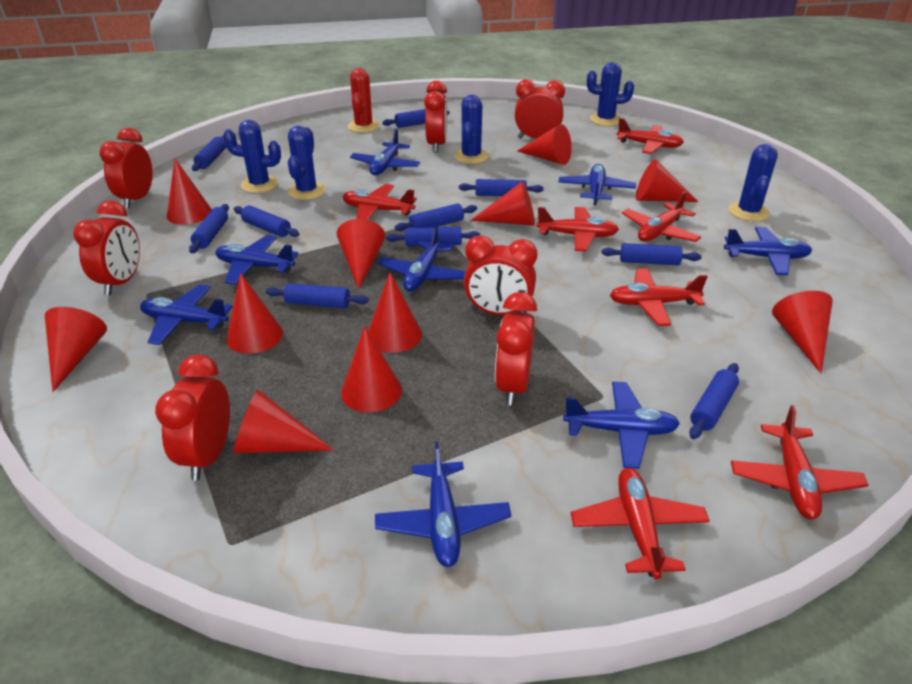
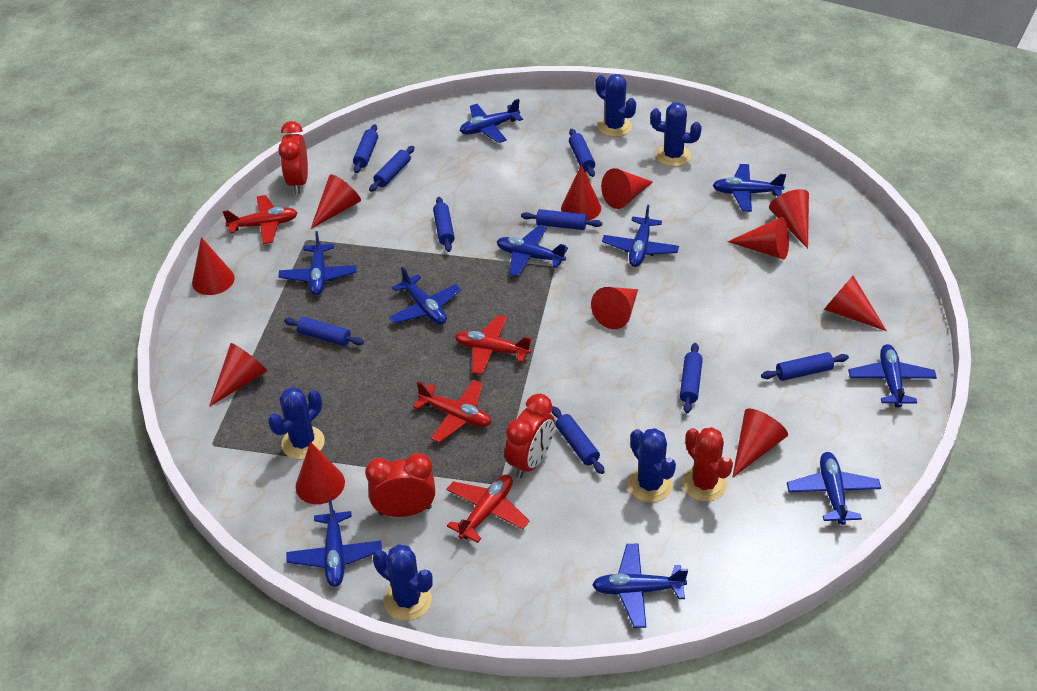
blue plane: 8 -> 10
blue rolling pin: 10 -> 9
red clock: 7 -> 3
red plane: 7 -> 4

